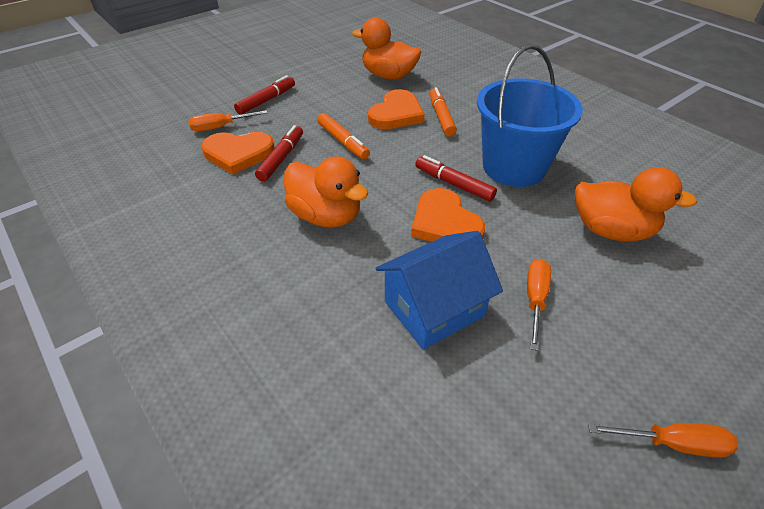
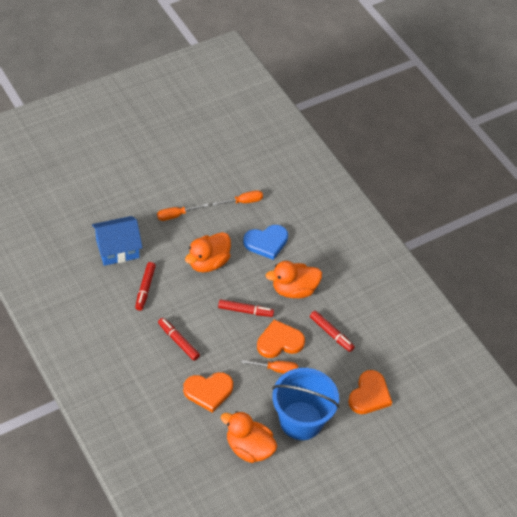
blue heart: 0 -> 1
orange marker: 2 -> 0
red marker: 3 -> 4

